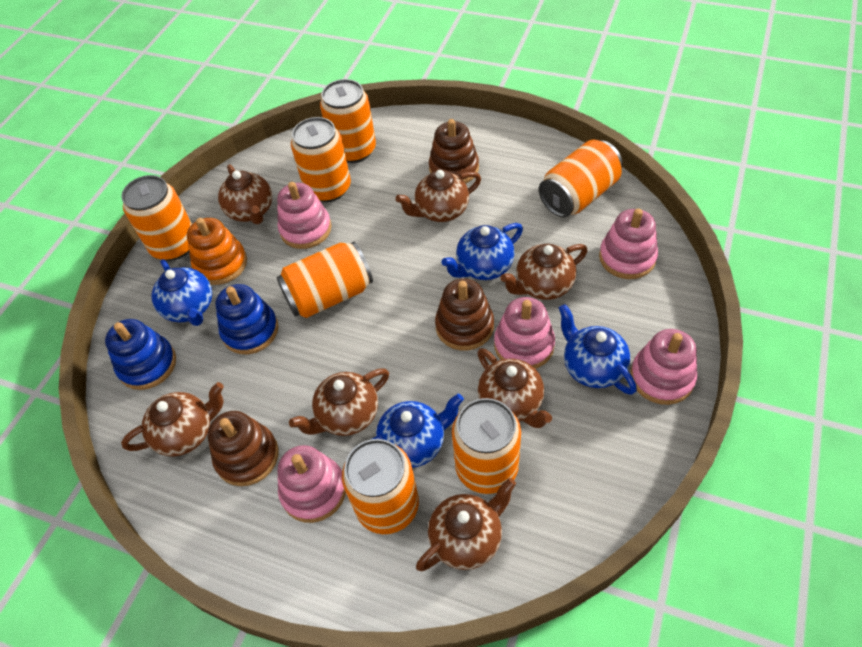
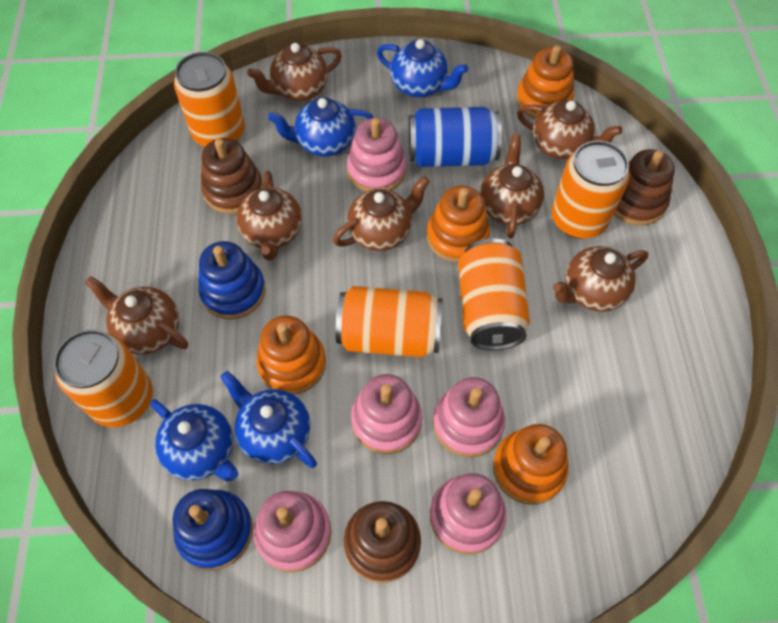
blue can: 0 -> 1
orange can: 7 -> 5
orange stacking toy: 1 -> 4

